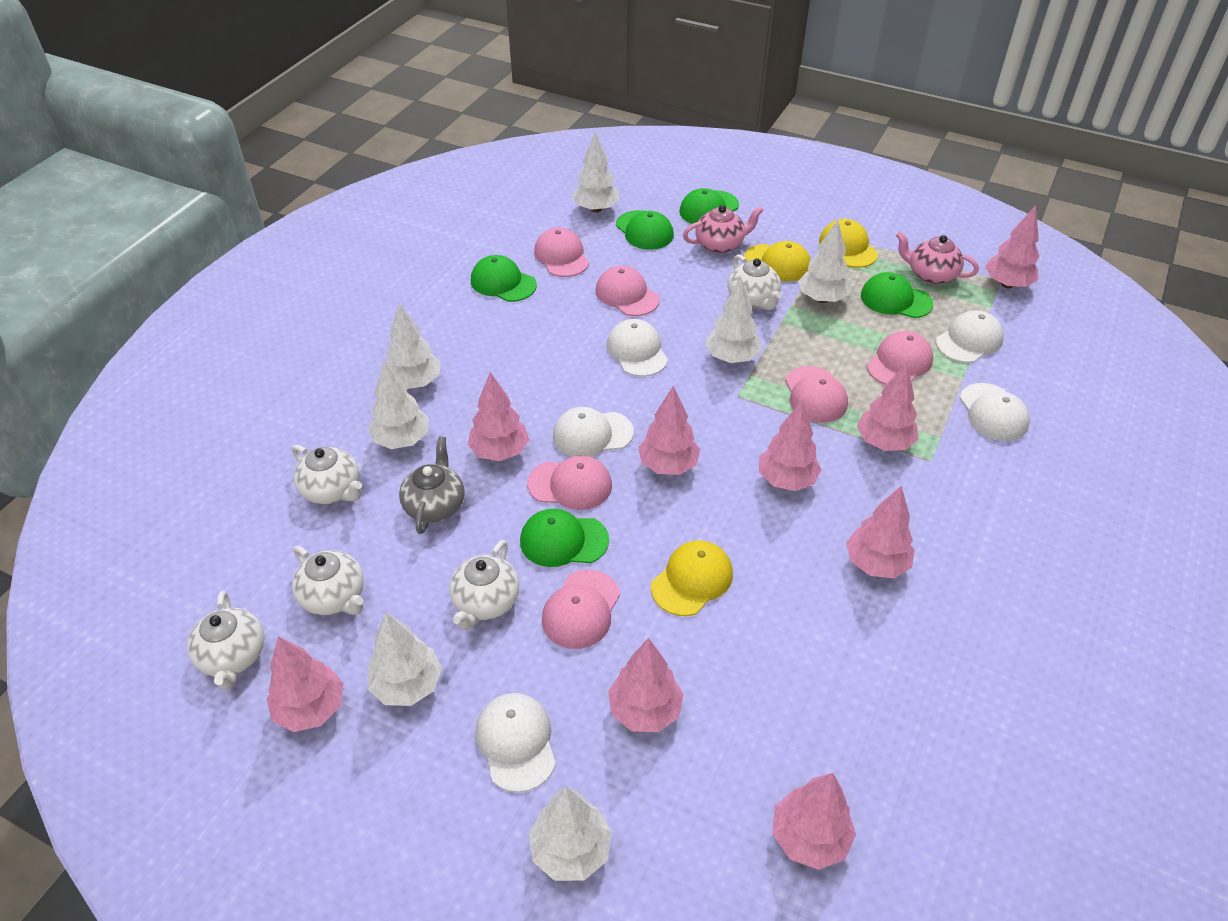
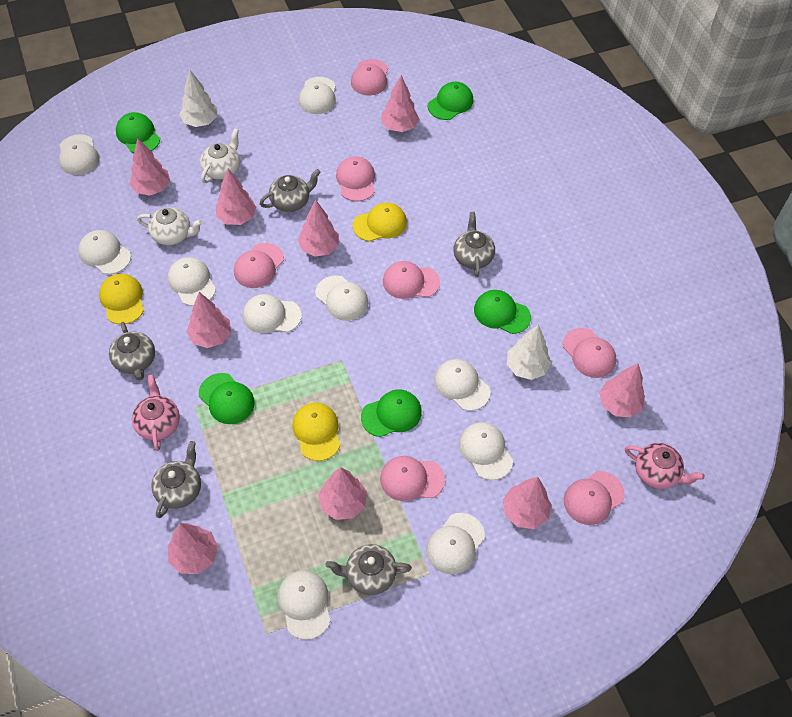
grey teapot: 1 -> 5
pink cap: 6 -> 7
white cap: 5 -> 10
white teapot: 5 -> 2
white tree: 7 -> 2

